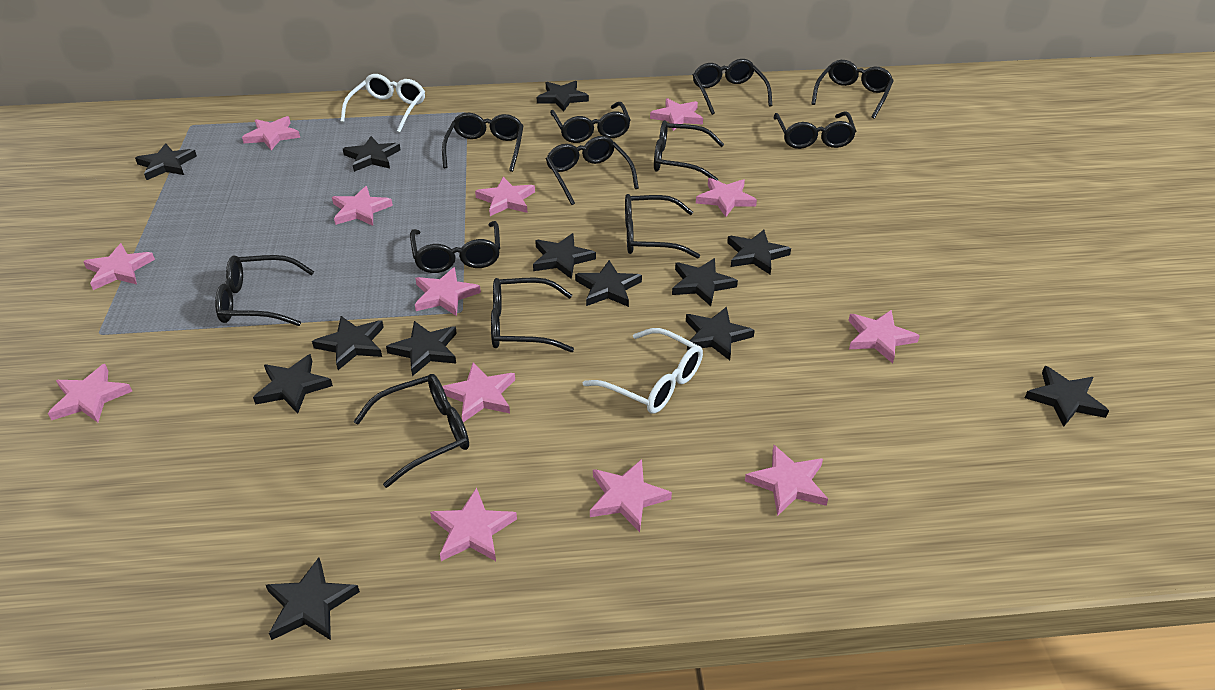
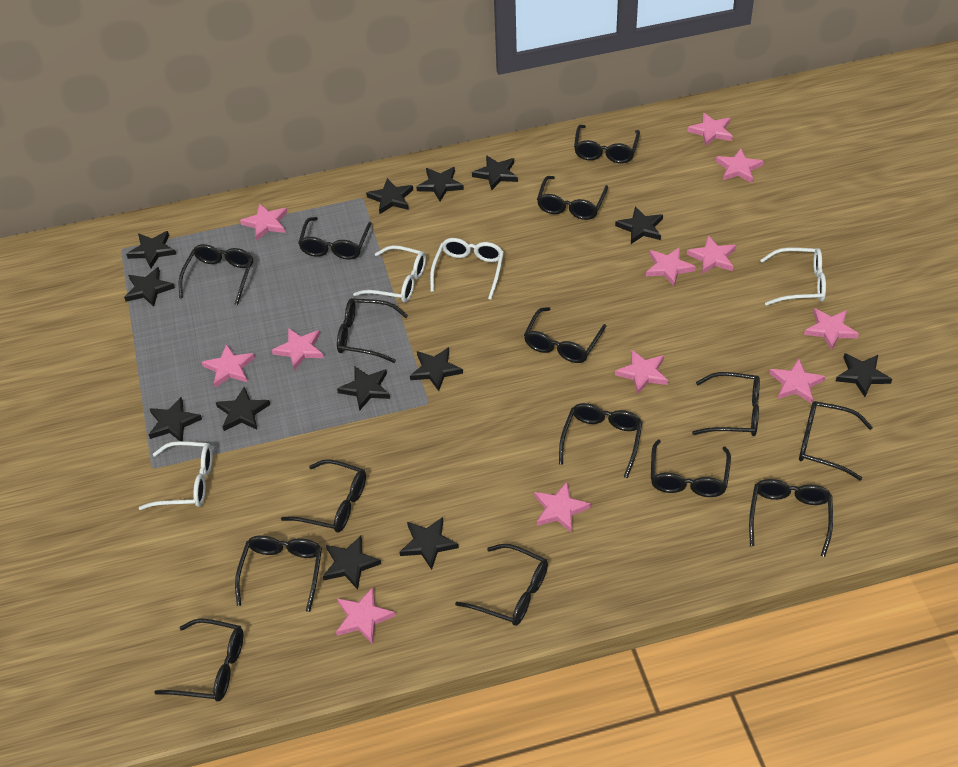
black glasses: 12 -> 15
pink star: 13 -> 12
white glasses: 2 -> 4

